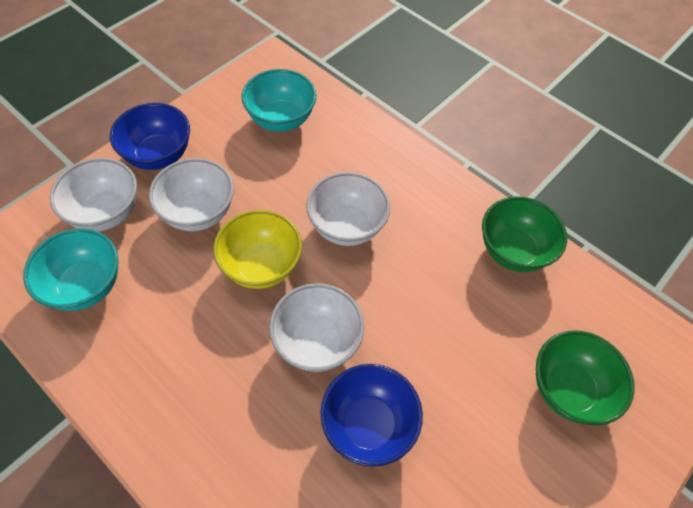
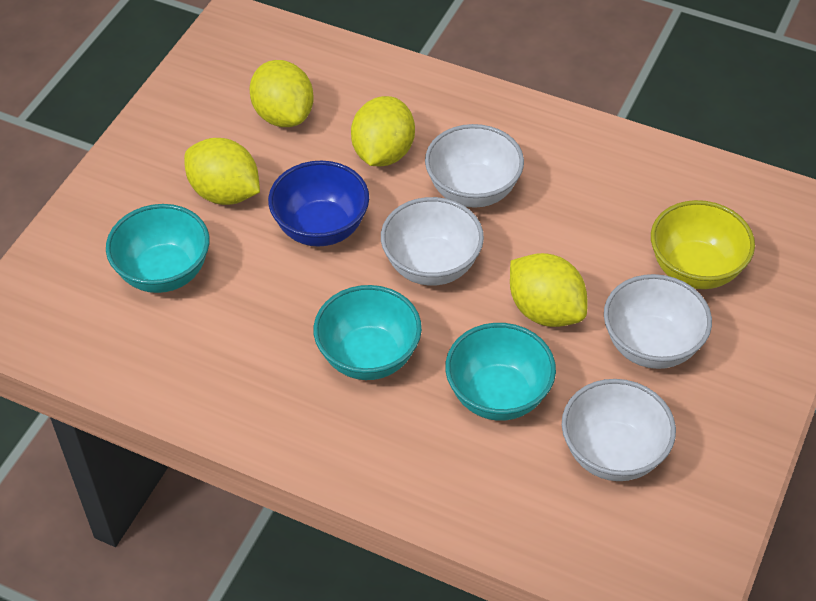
blue bowl: 2 -> 1
green bowl: 2 -> 0
turquoise bowl: 2 -> 3
yellow lemon: 0 -> 4

